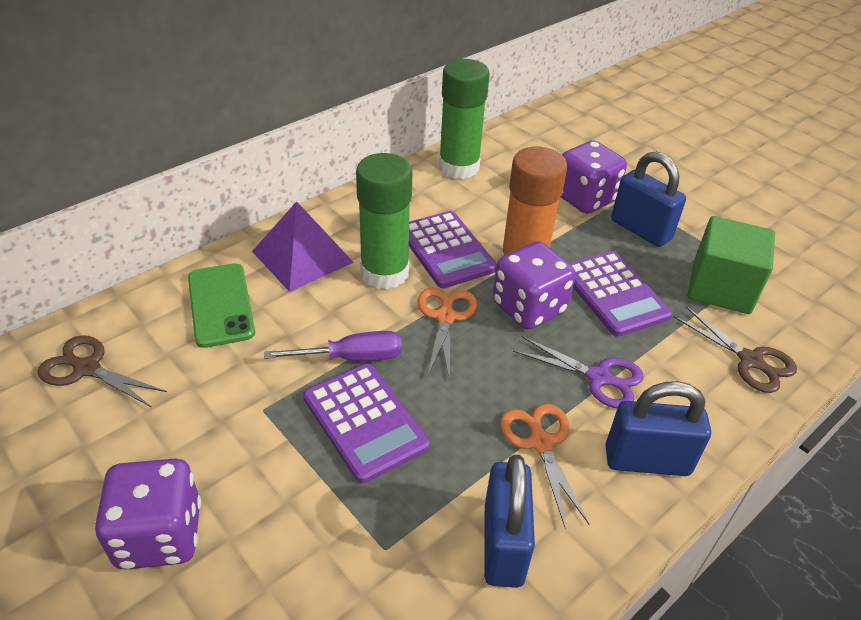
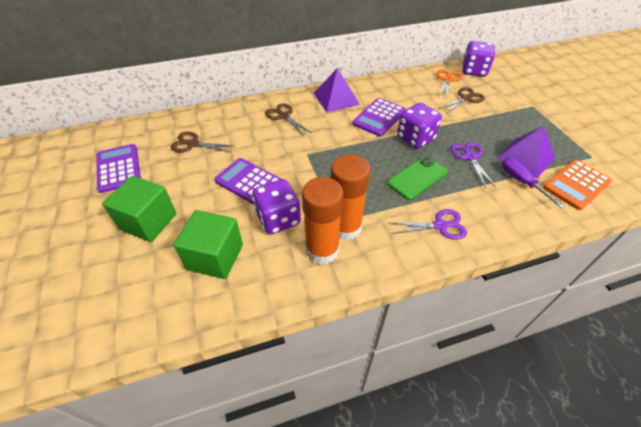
blue padlock: 3 -> 0
brown scissors: 2 -> 3
green cube: 1 -> 2
green glue stick: 2 -> 0
orange calculator: 0 -> 1
orange glue stick: 1 -> 2
orange scissors: 2 -> 1
purple pyramid: 1 -> 2
purple scissors: 1 -> 2

